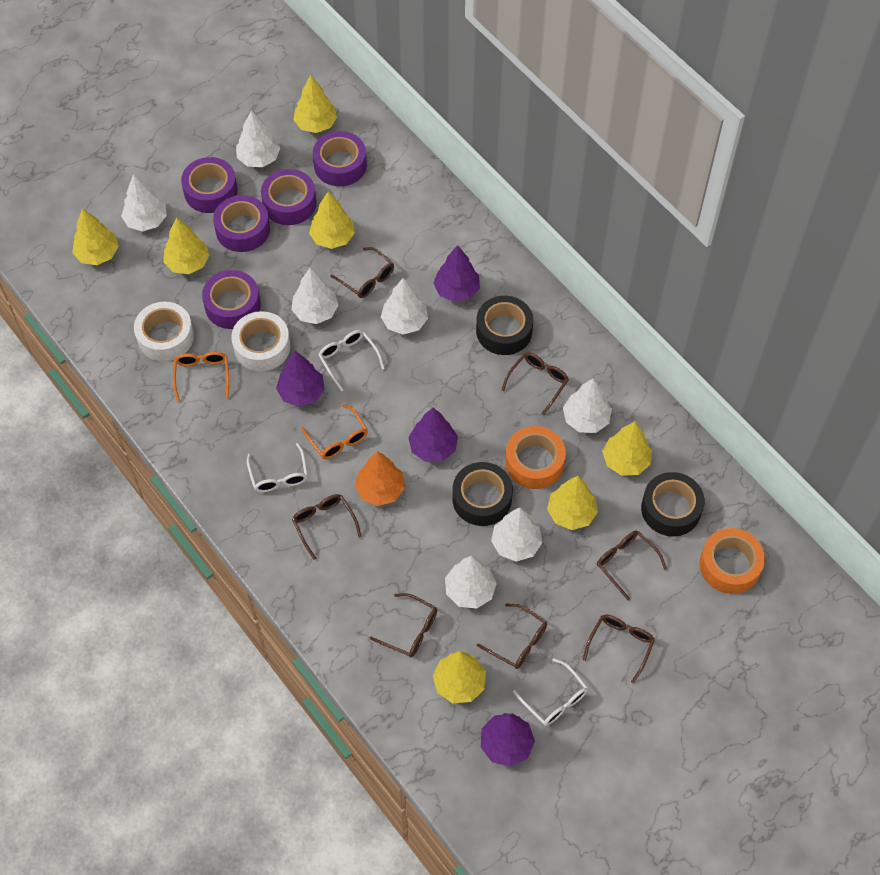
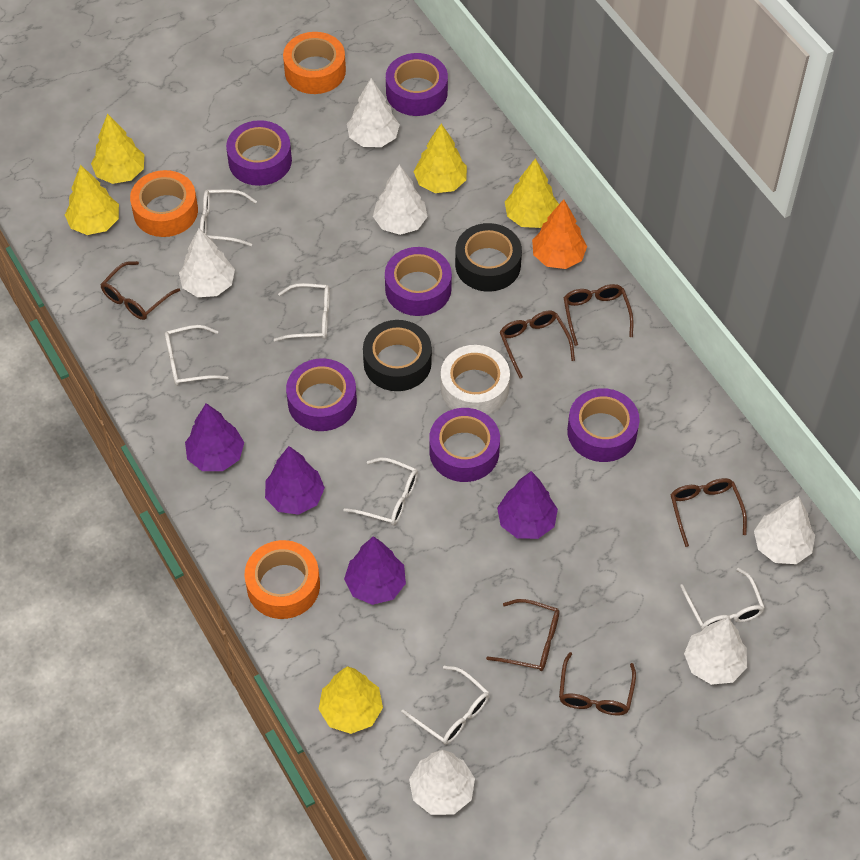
black tape: 3 -> 2
brown glasses: 7 -> 6
orange glasses: 2 -> 0
orange tape: 2 -> 3
purple tape: 5 -> 6
white glasses: 3 -> 6
white tape: 2 -> 1
white tree: 7 -> 6
yellow tree: 7 -> 5

